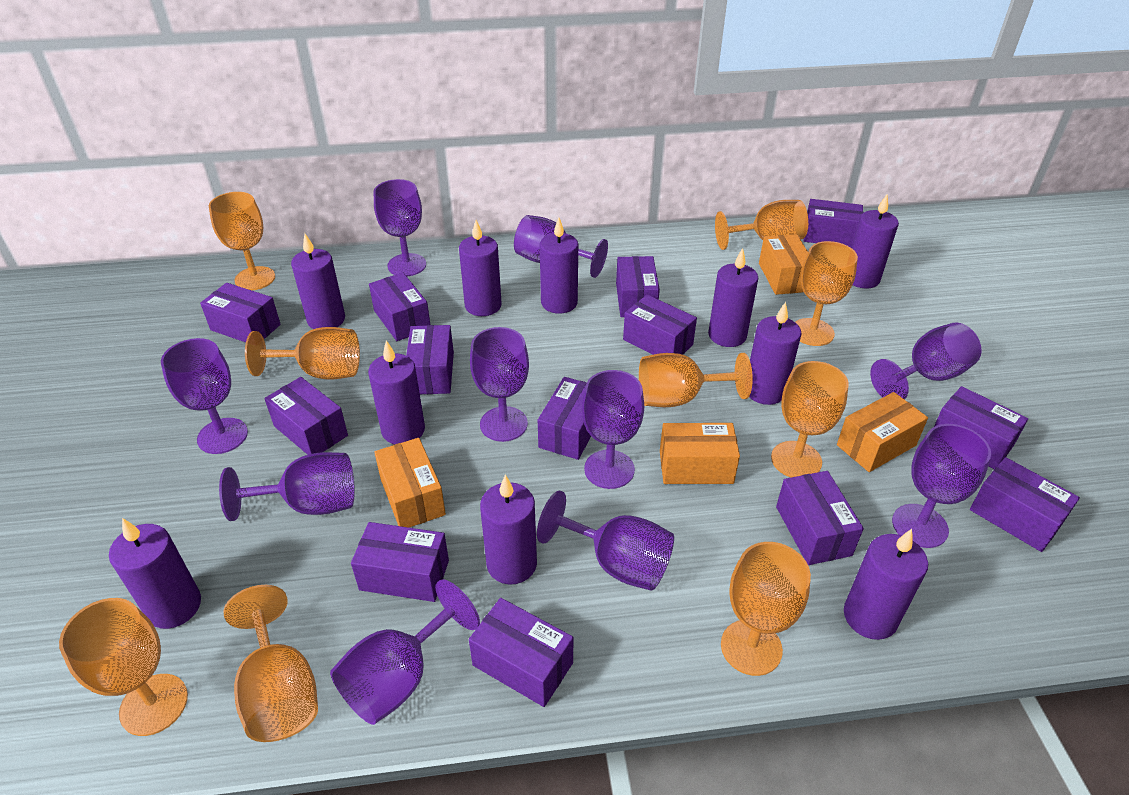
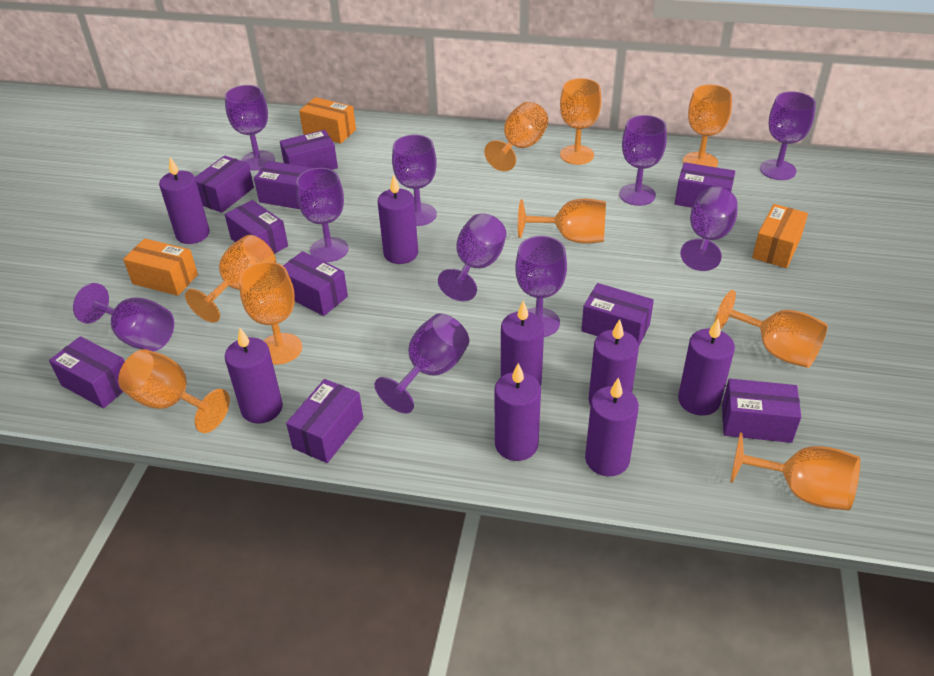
orange box: 4 -> 3
purple box: 13 -> 10
purple candle: 10 -> 8

